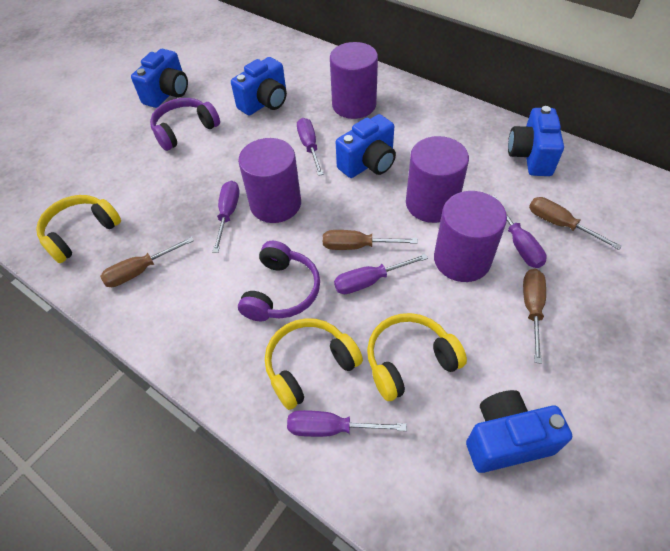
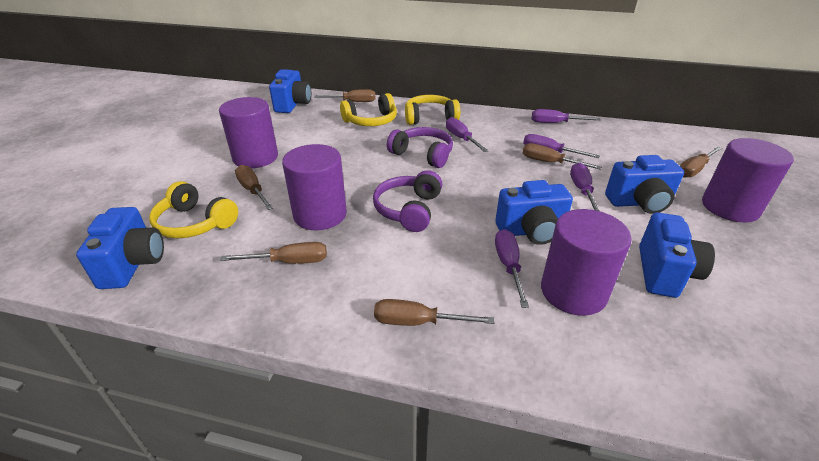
brown screwdriver: 4 -> 6

